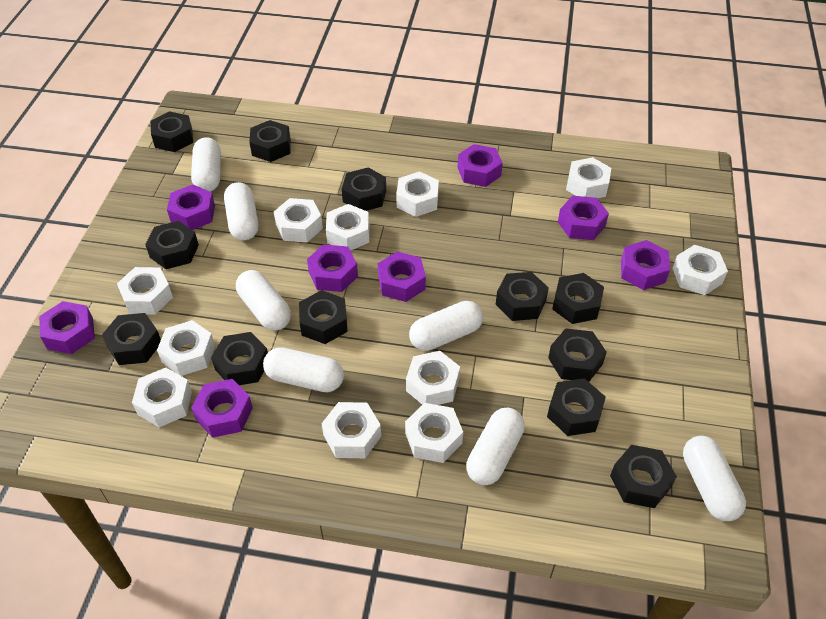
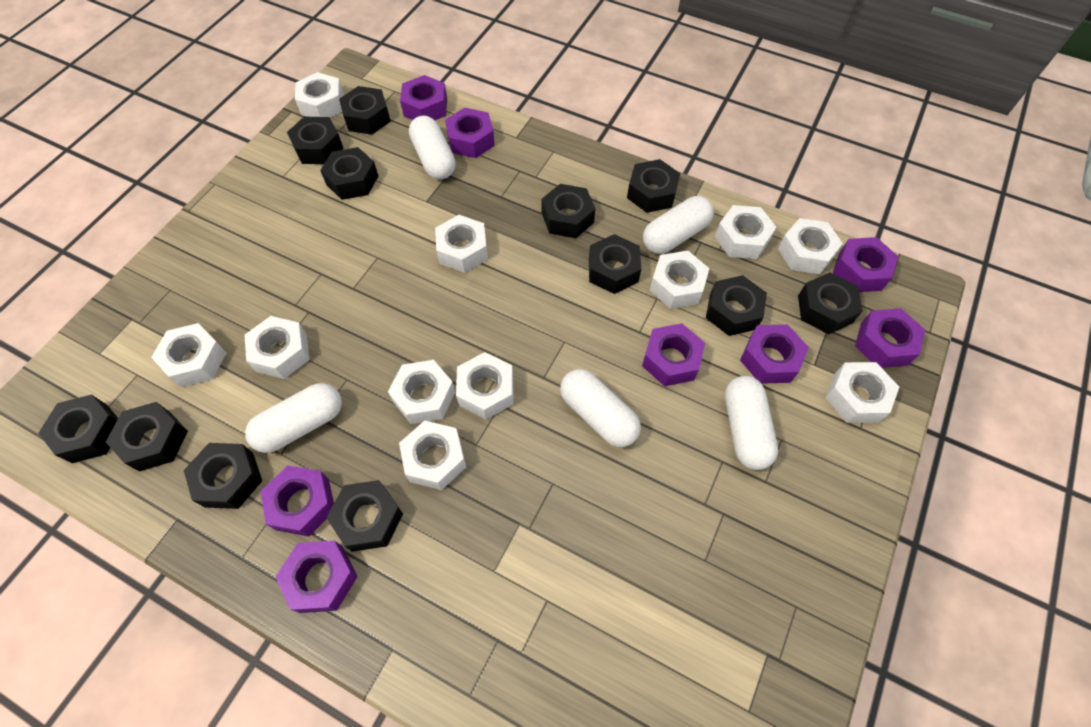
white capsule: 7 -> 5

